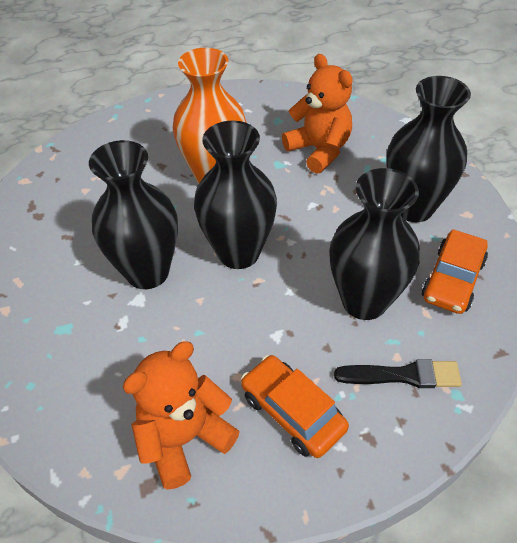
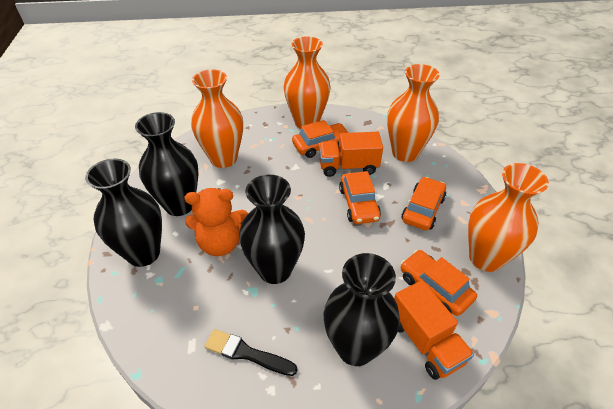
orange car: 2 -> 4
orange teddy bear: 2 -> 1
orange truck: 0 -> 2
orange vase: 1 -> 4

